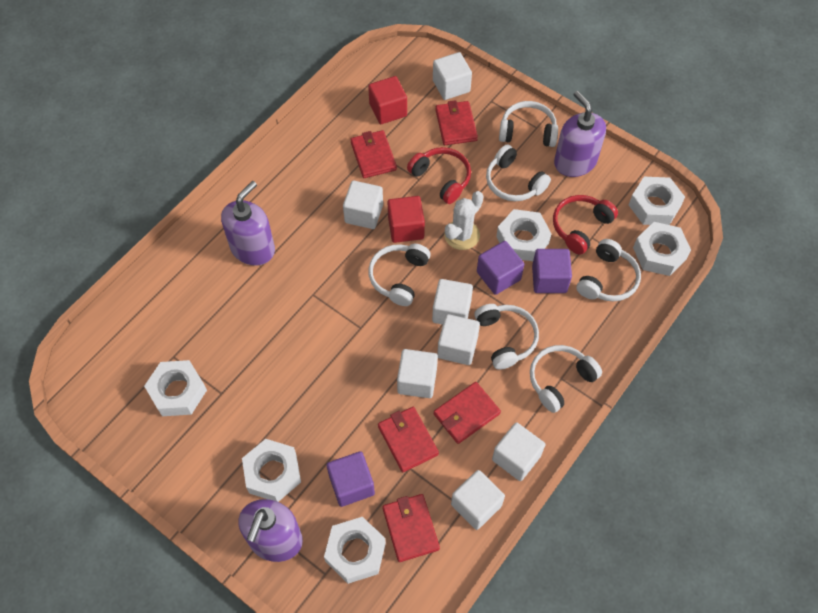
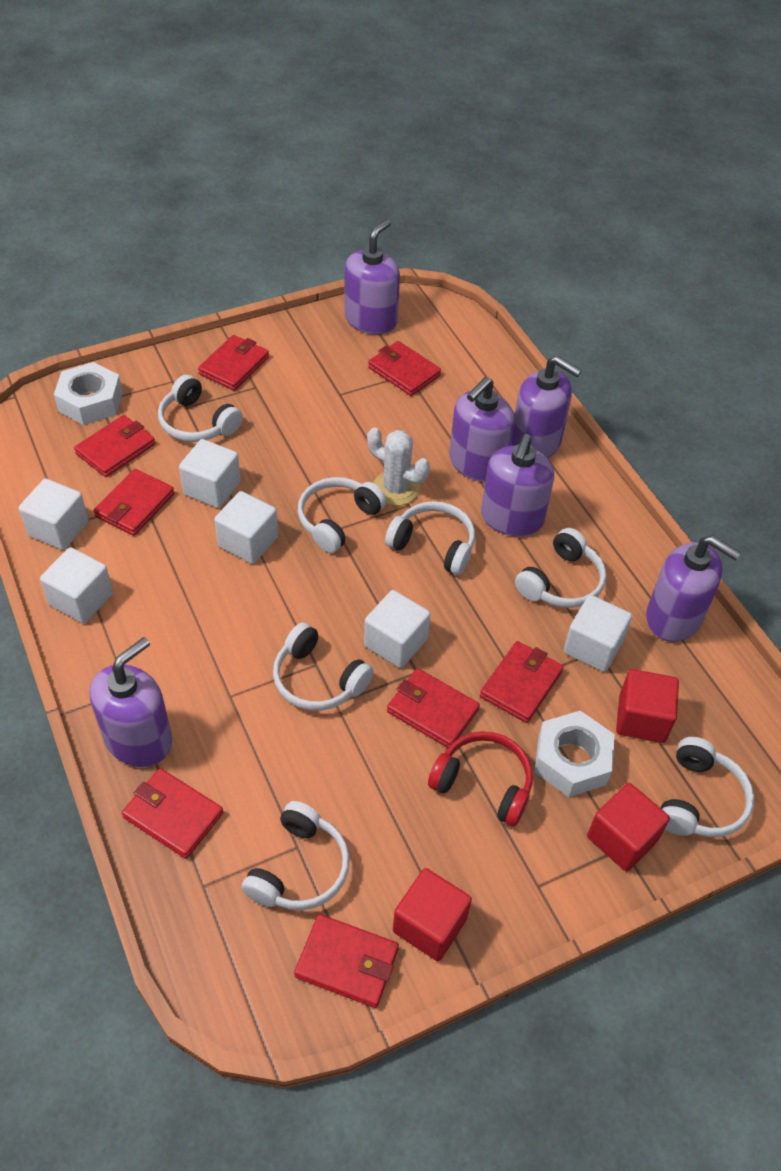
purple cube: 3 -> 0
purple soap dispenser: 3 -> 6
red cube: 2 -> 3
red headphones: 2 -> 1
red wallet: 5 -> 8
white cube: 7 -> 6
white headphones: 6 -> 7
white nut: 6 -> 2

